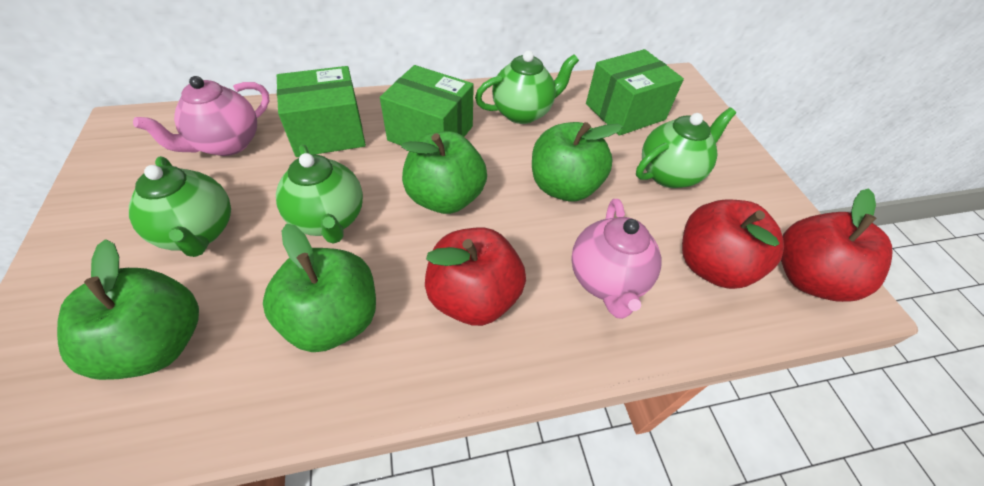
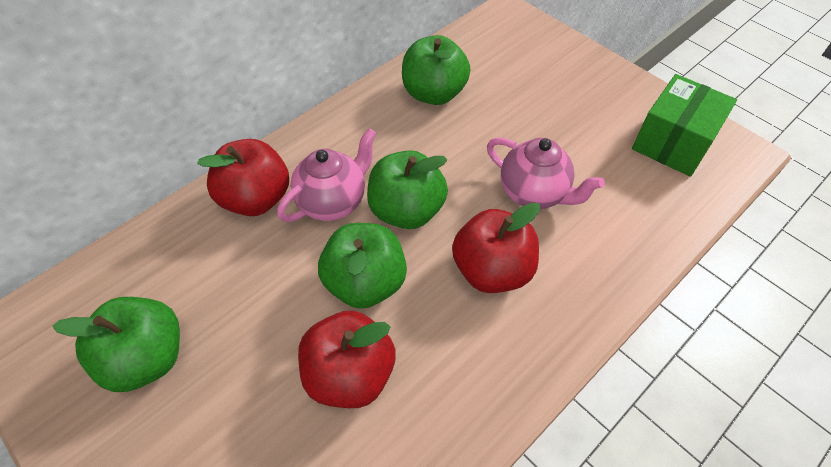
green box: 3 -> 1
green teapot: 4 -> 0

